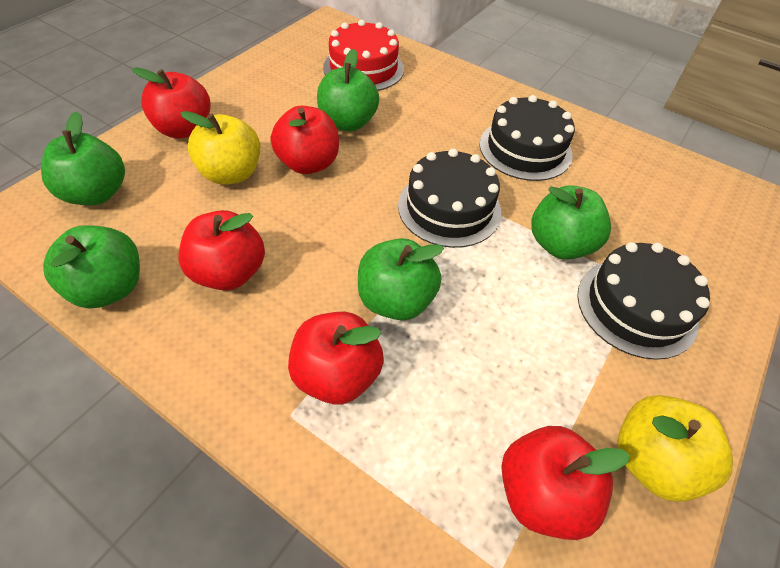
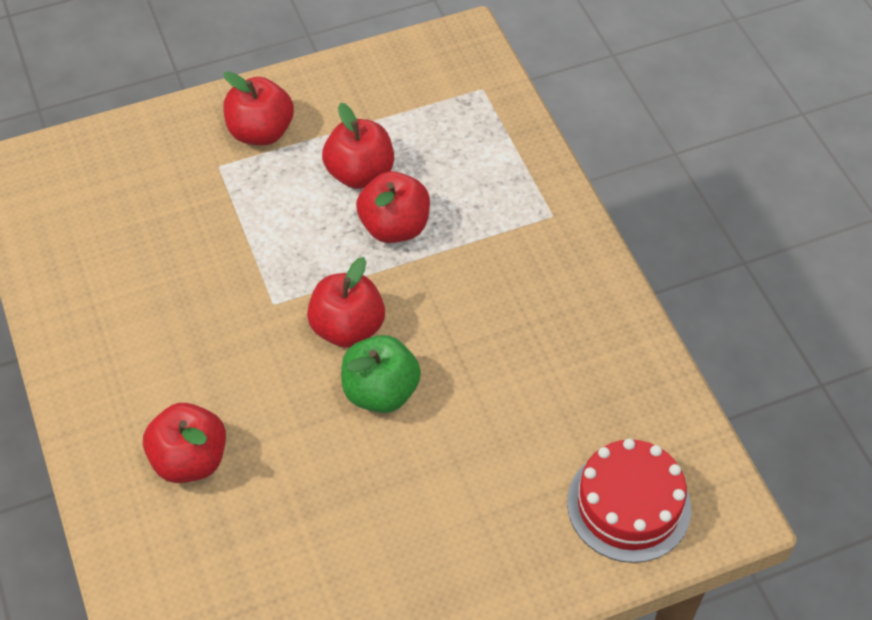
black cake: 3 -> 0
green apple: 5 -> 1
yellow apple: 2 -> 0

